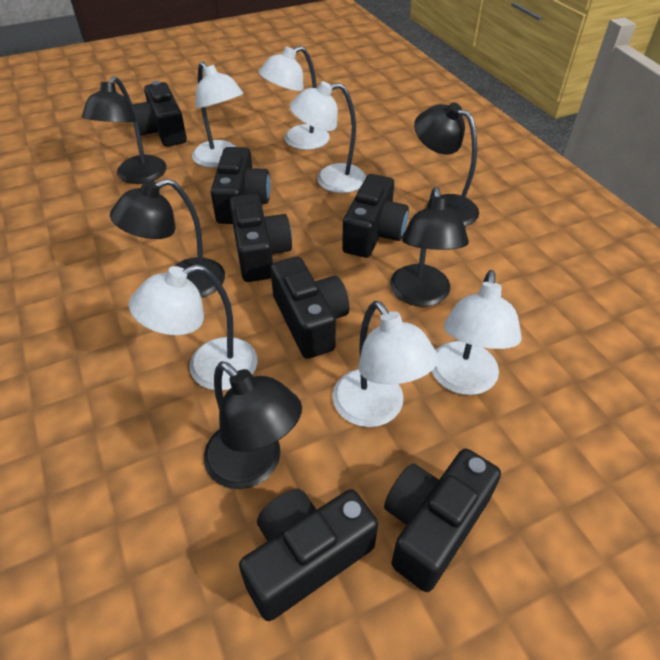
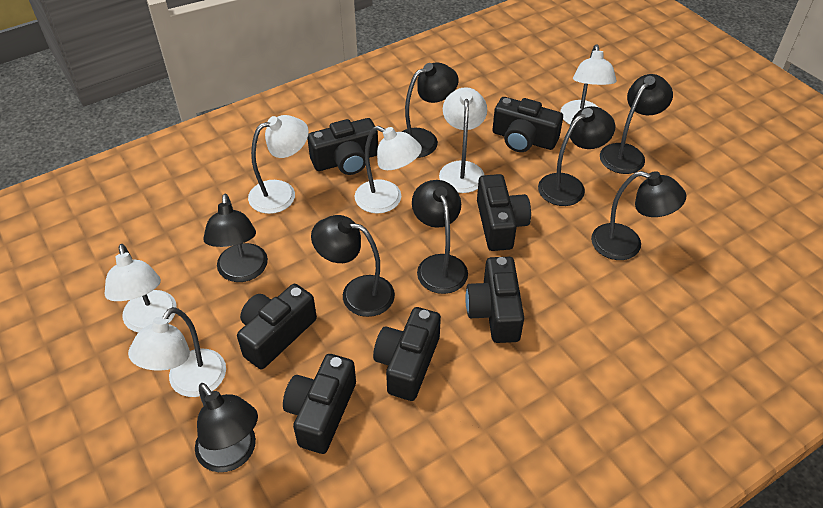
black lamp: 5 -> 8

